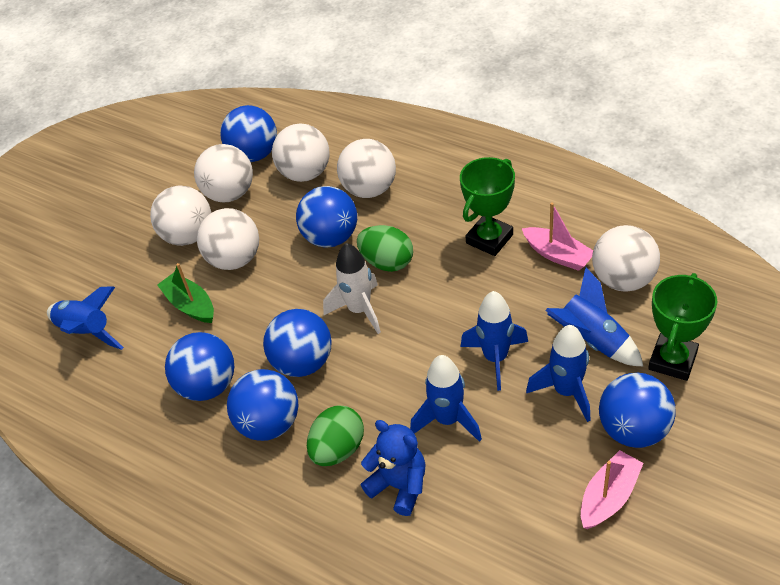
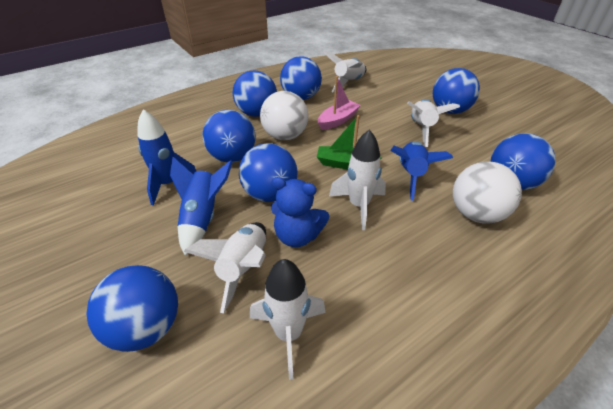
blue ball: 6 -> 7
blue rocket: 5 -> 3
green egg: 2 -> 0
green trophy: 2 -> 0
pink boat: 2 -> 1
white ball: 6 -> 2
white rocket: 1 -> 5

